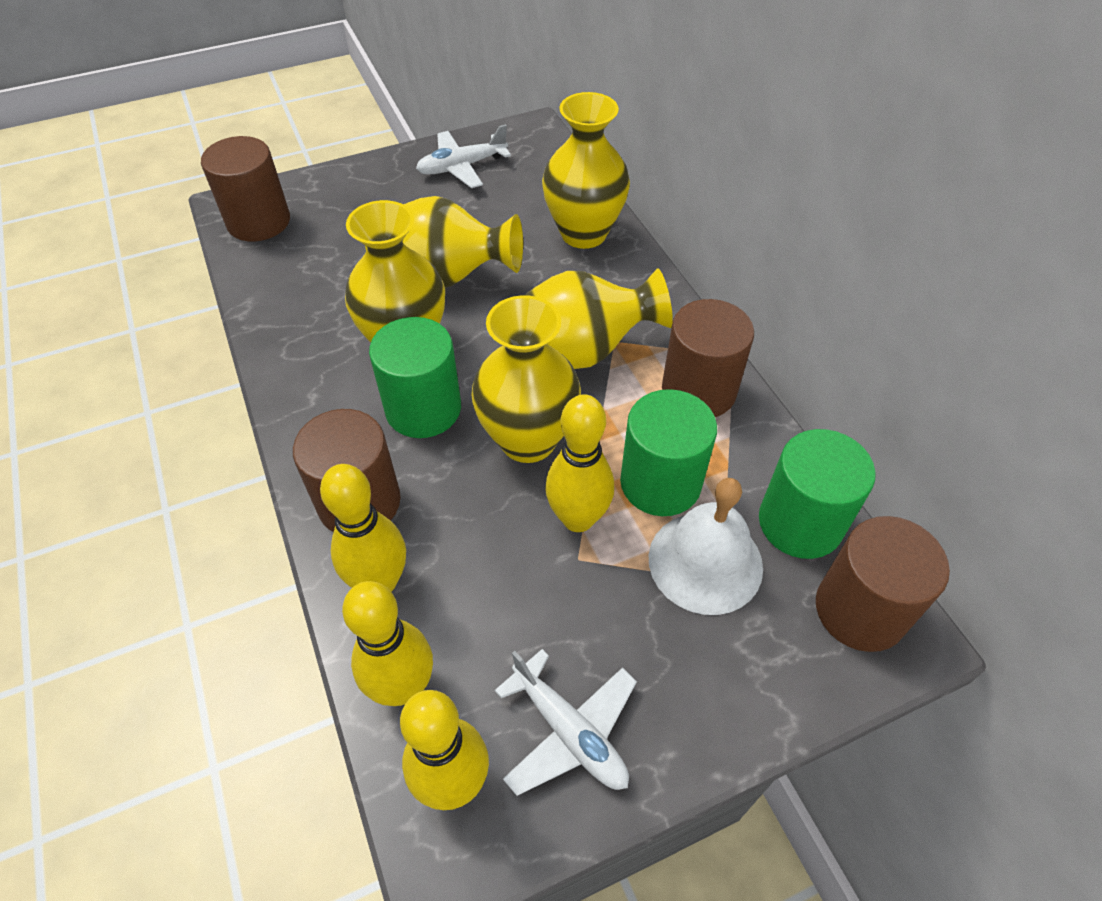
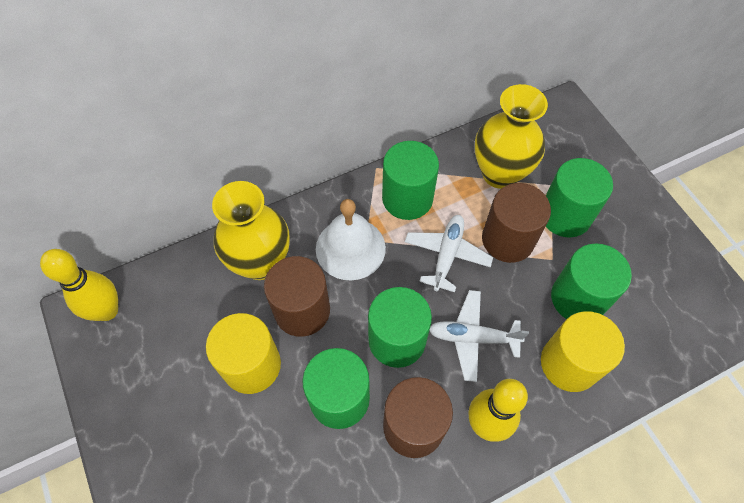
brown cylinder: 4 -> 3
green cylinder: 3 -> 5
yellow bowling pin: 4 -> 2
yellow cylinder: 0 -> 2
yellow vase: 5 -> 2

